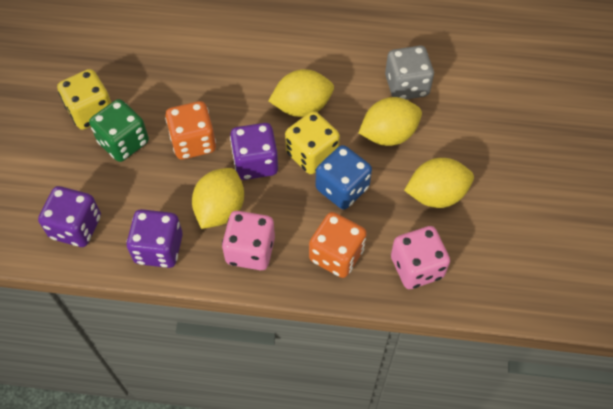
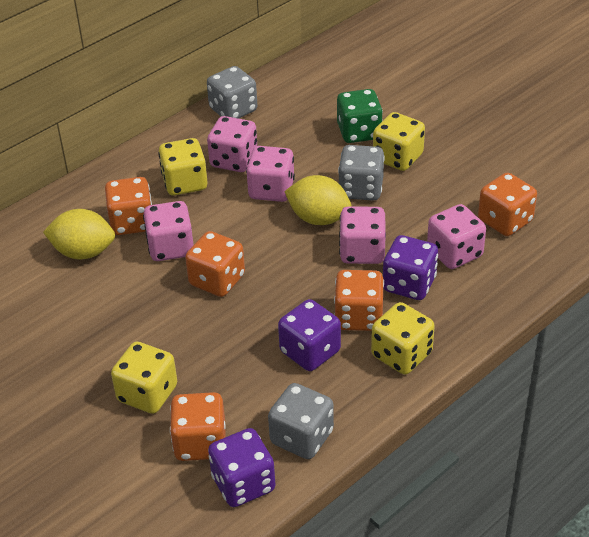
blue dice: 1 -> 0
grey dice: 1 -> 3
orange dice: 2 -> 5
pink dice: 2 -> 5
yellow dice: 2 -> 4
yellow lemon: 4 -> 2

